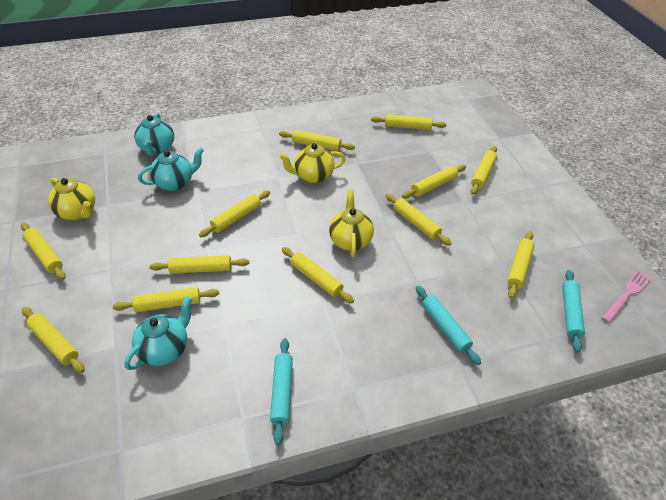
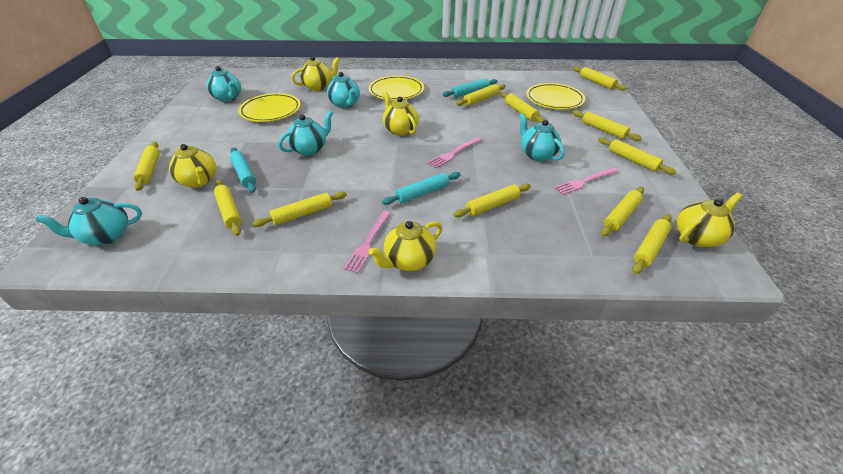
pink fork: 1 -> 3
turquoise teapot: 3 -> 5
yellow plate: 0 -> 3
yellow rolling pin: 12 -> 11
yellow teapot: 3 -> 5

